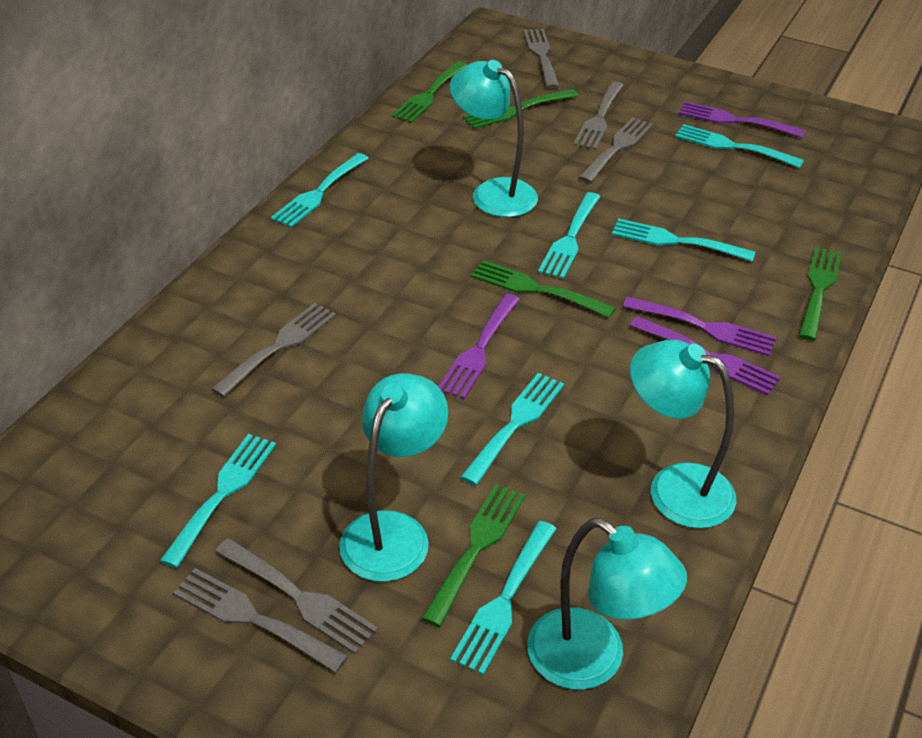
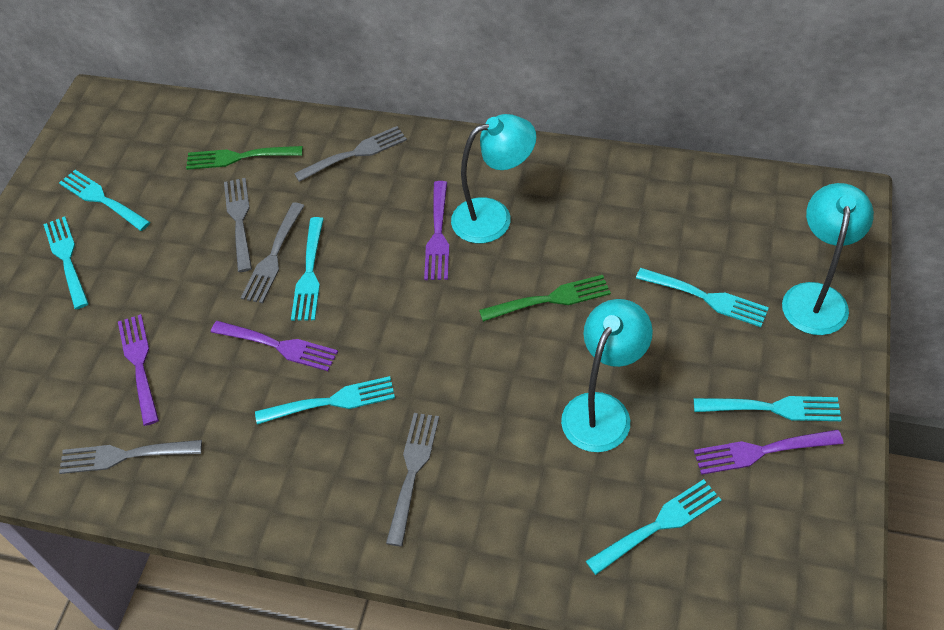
green fork: 5 -> 2
grey fork: 6 -> 5
turquoise lamp: 4 -> 3

